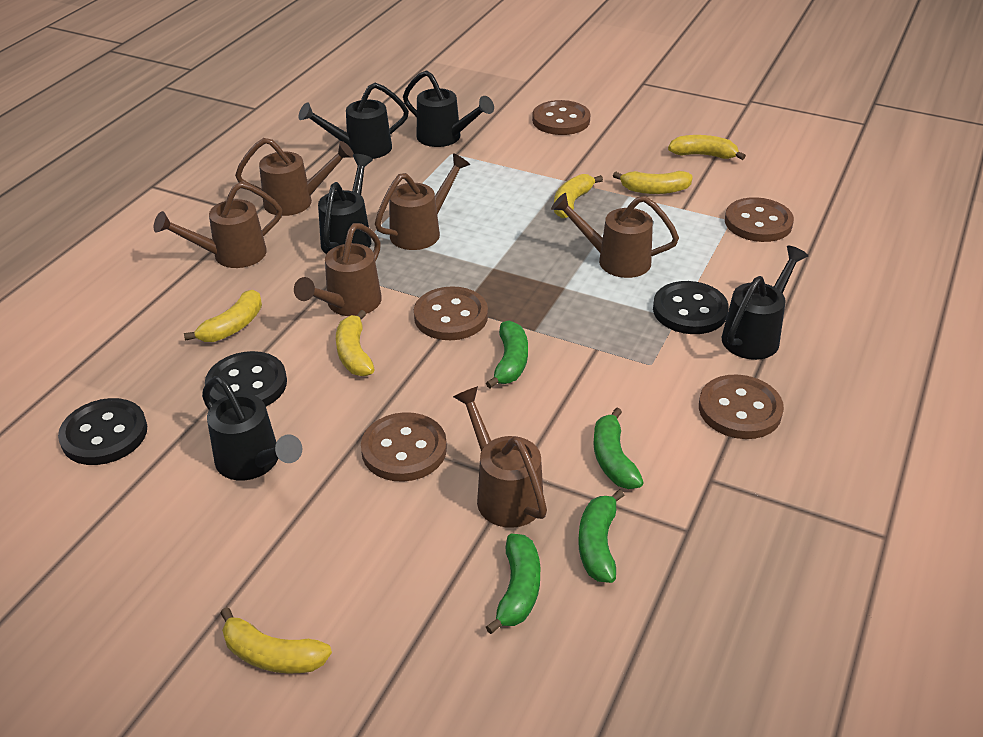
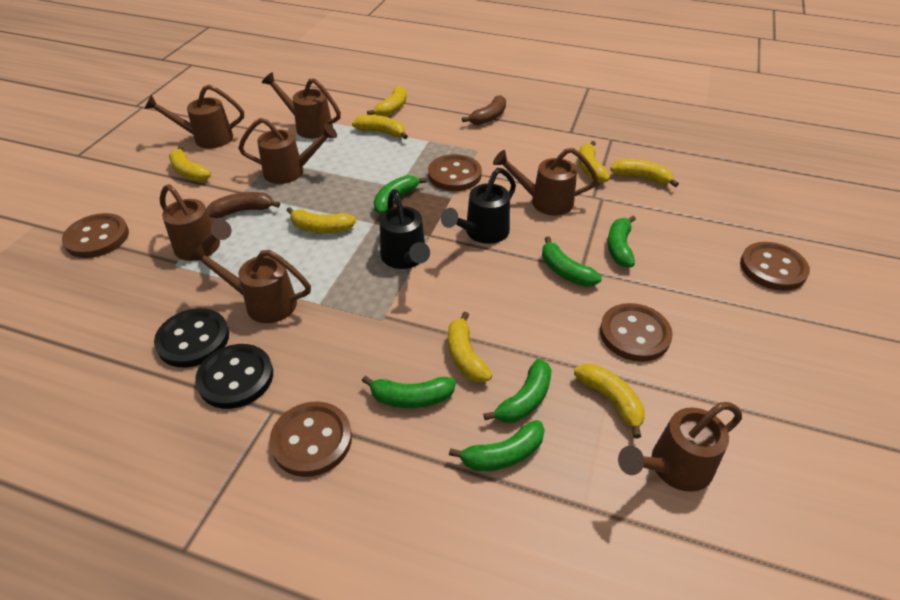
black button: 3 -> 2
black watering can: 5 -> 2
brown banana: 0 -> 2
brown watering can: 6 -> 7
green banana: 4 -> 6
yellow banana: 6 -> 8

